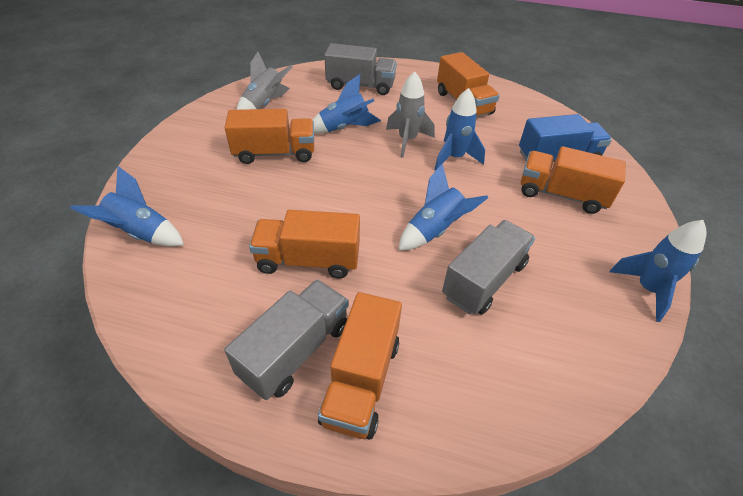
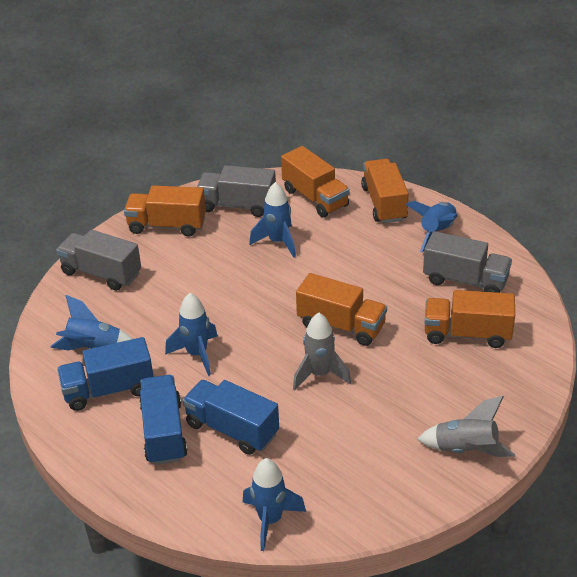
blue truck: 1 -> 3

